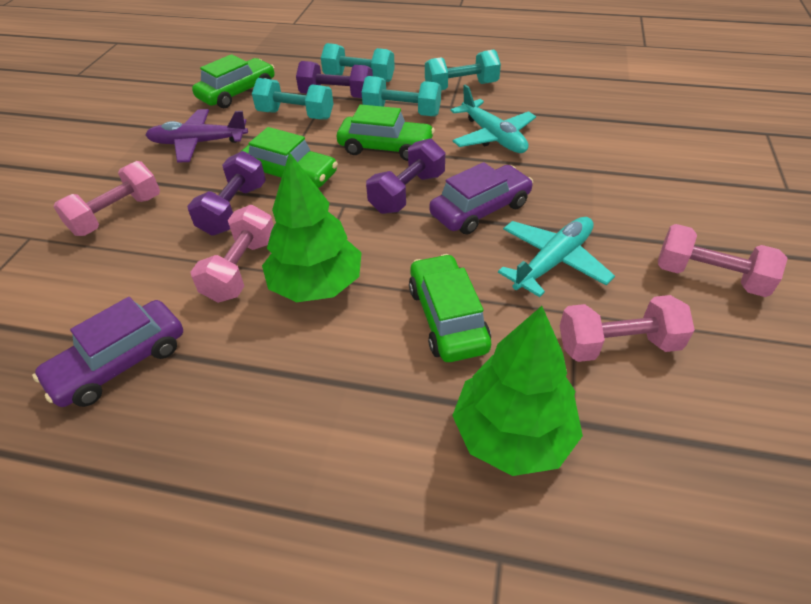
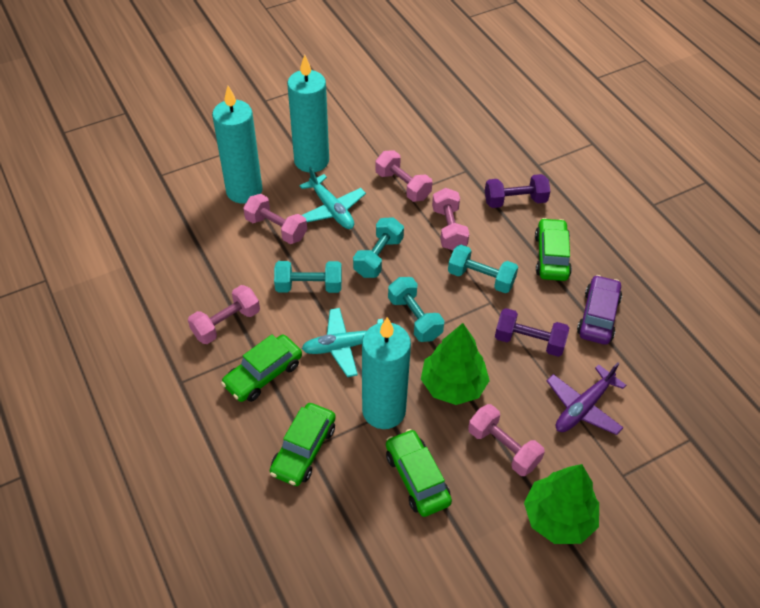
pink dumbbell: 4 -> 5
purple car: 2 -> 1
purple dumbbell: 3 -> 2
turquoise candle: 0 -> 3

